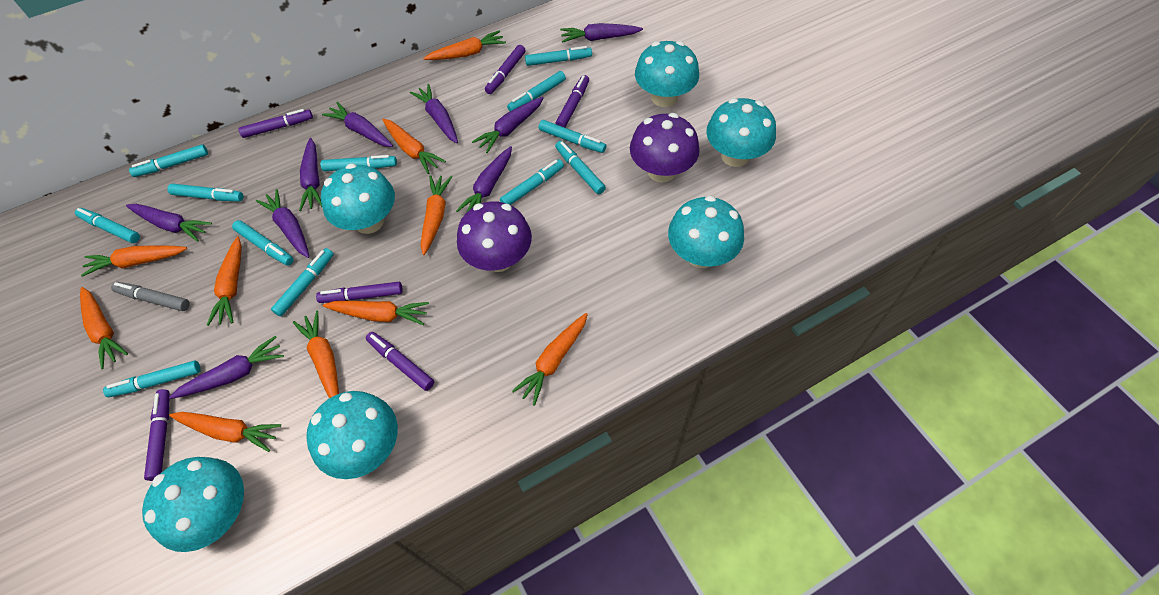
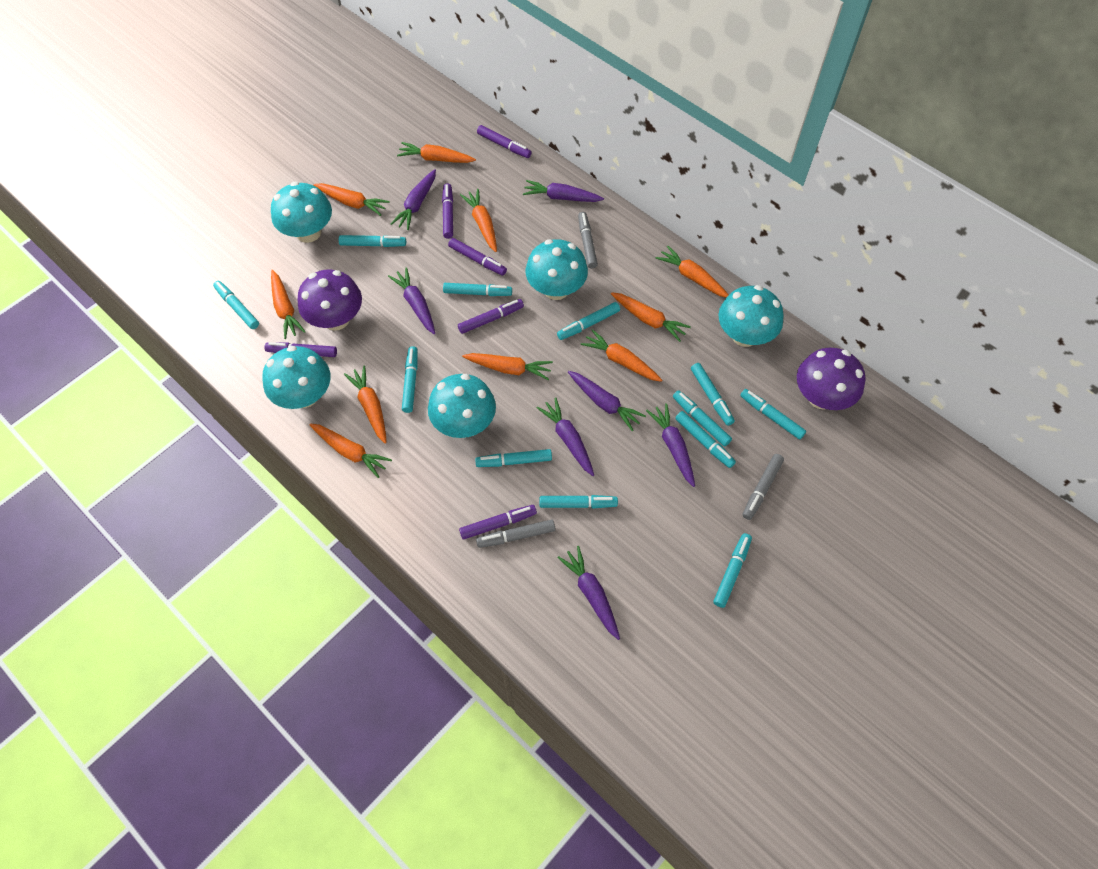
grey marker: 1 -> 3
purple carrot: 9 -> 7
turquoise mushroom: 6 -> 5

